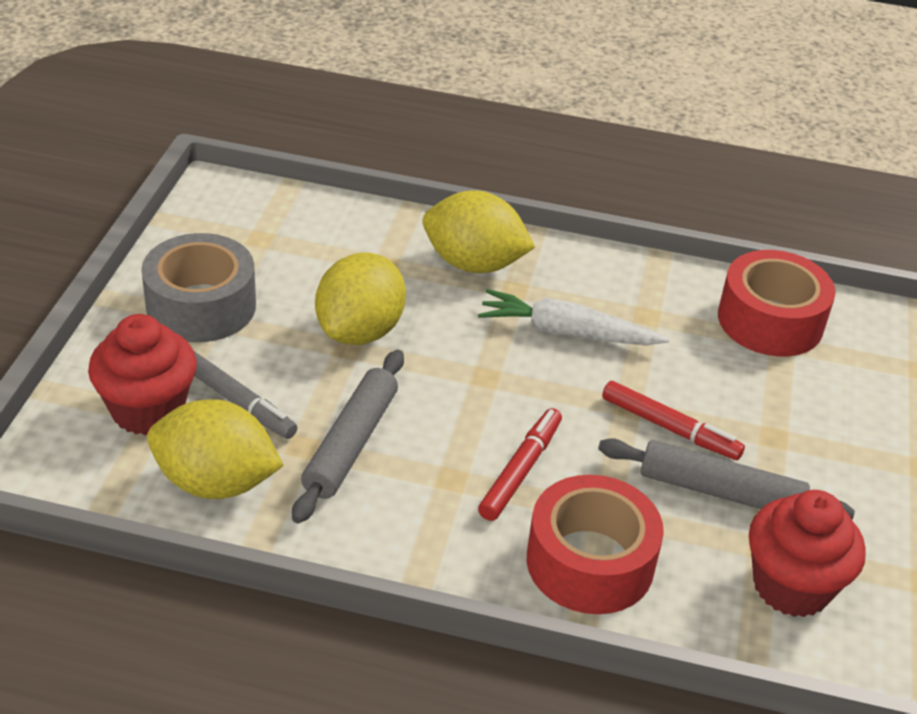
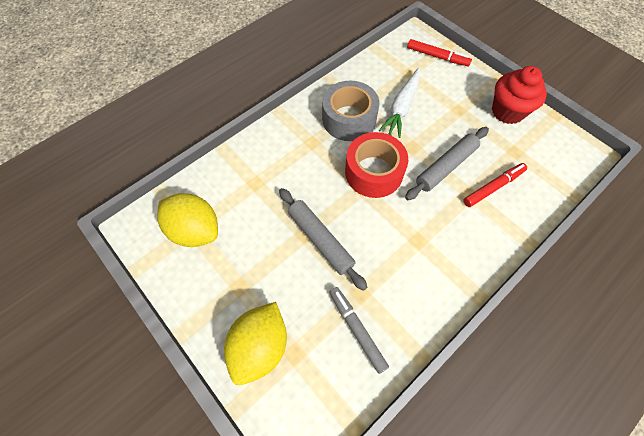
red cupcake: 2 -> 1
red tape: 2 -> 1
yellow lemon: 3 -> 2

